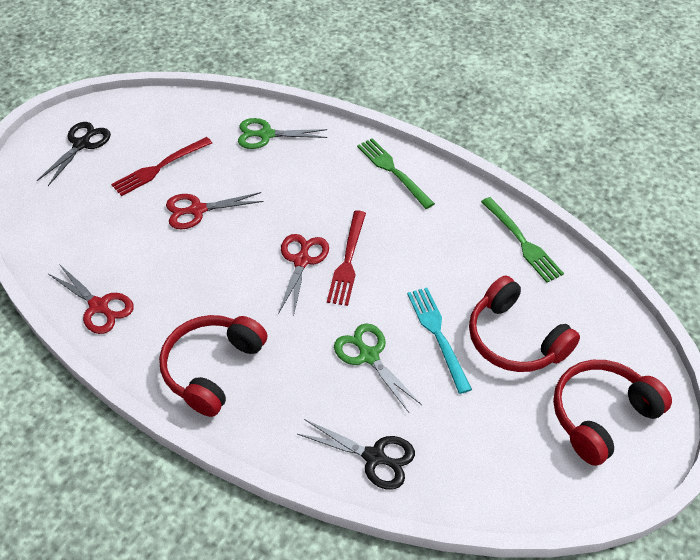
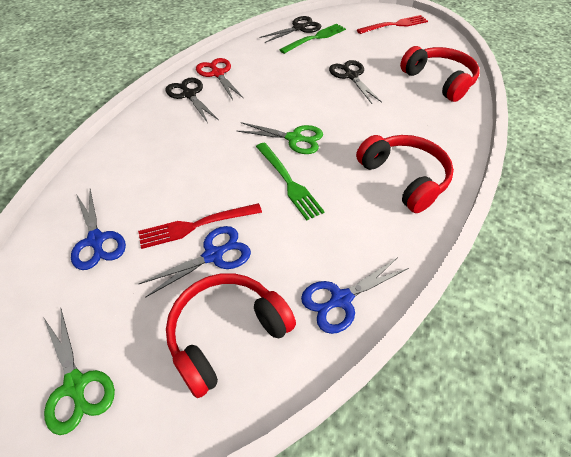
black scissors: 2 -> 3
blue scissors: 0 -> 3
red scissors: 3 -> 1
turquoise fork: 1 -> 0

